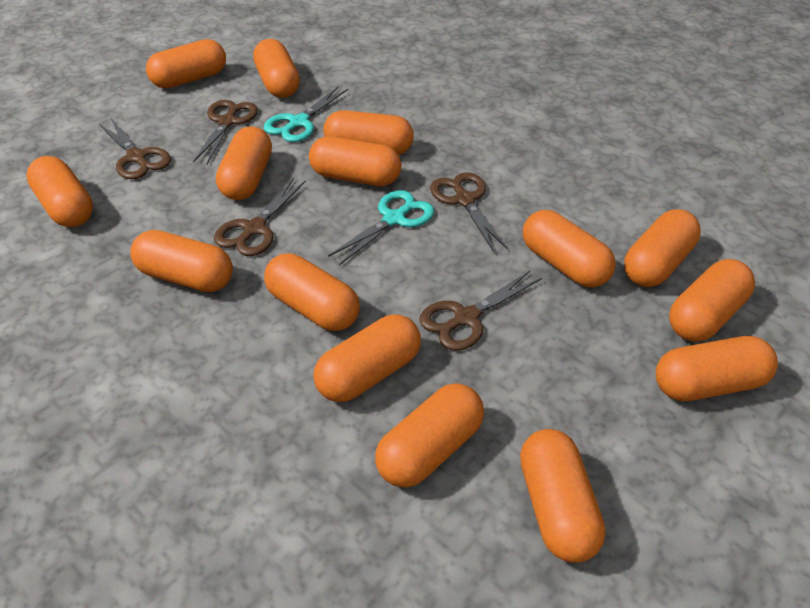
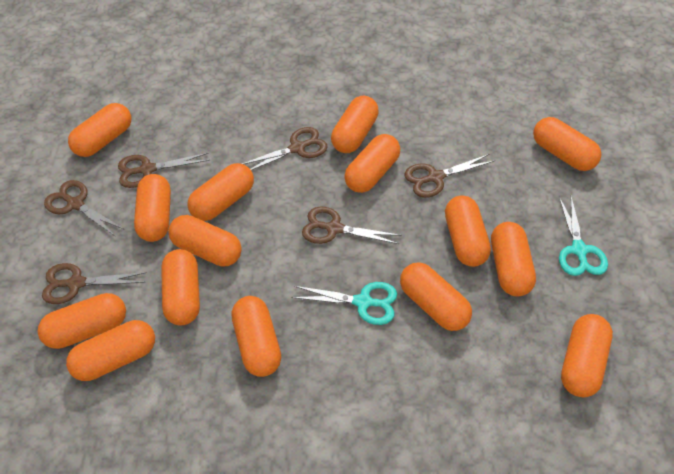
brown scissors: 5 -> 6

